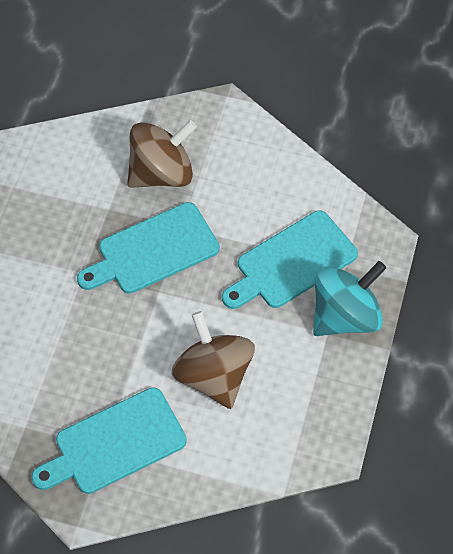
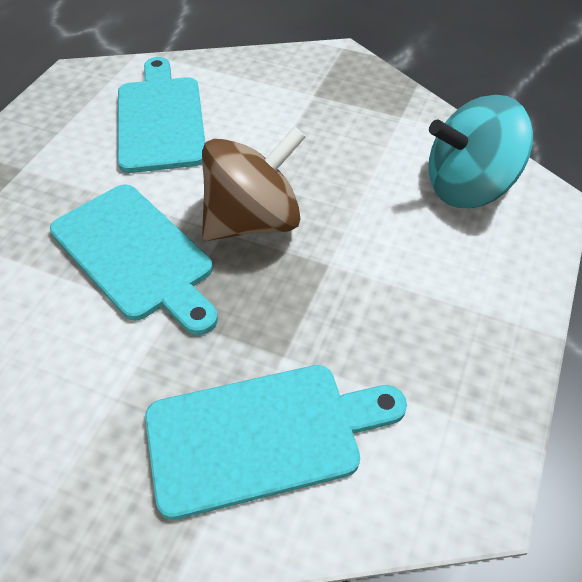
brown spinning top: 2 -> 1

